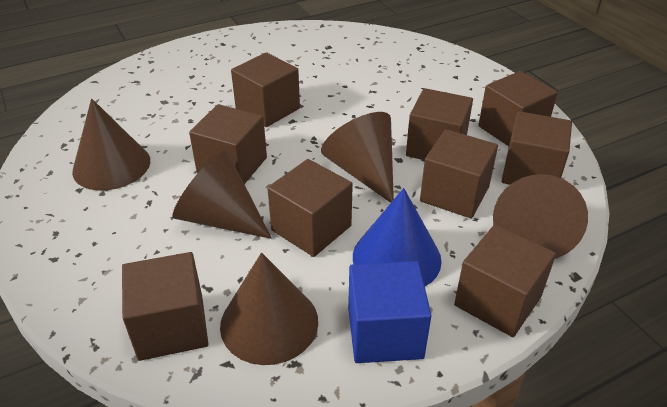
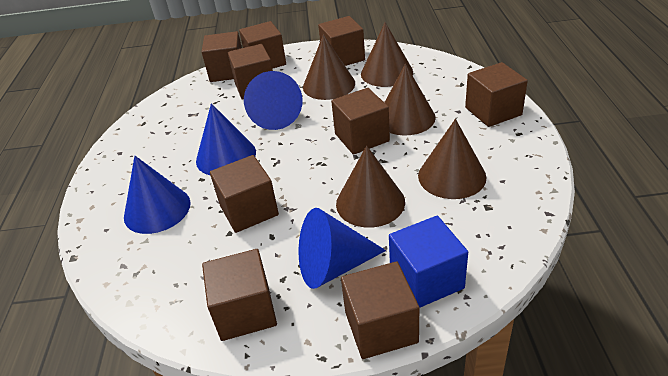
blue cone: 1 -> 4

